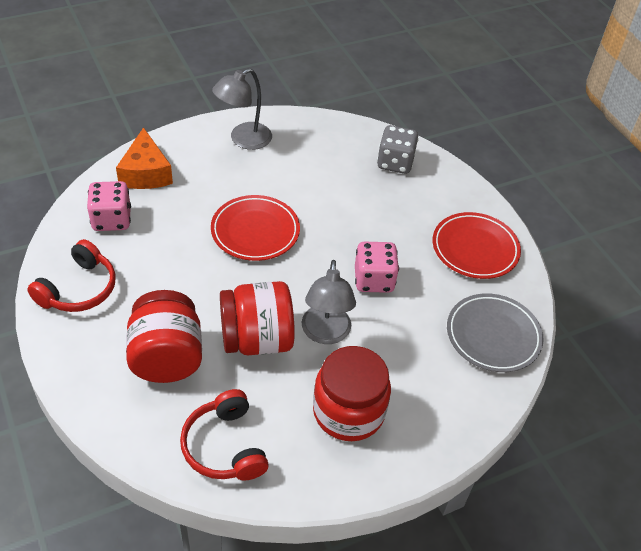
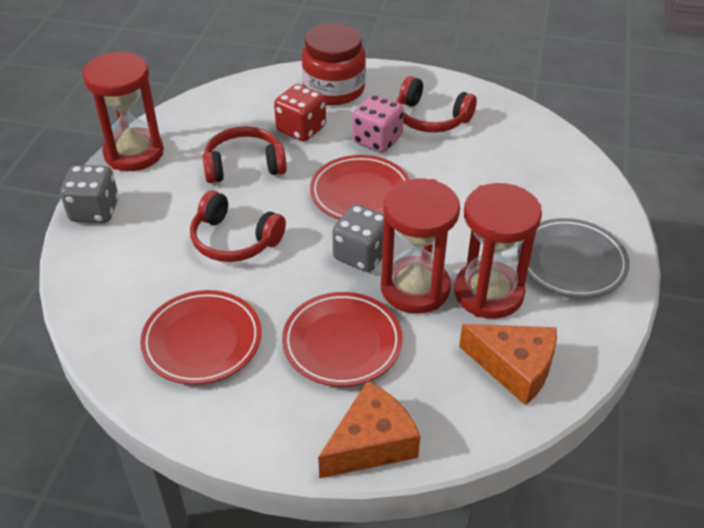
grey dice: 1 -> 2
grey lamp: 2 -> 0
orange cheese: 1 -> 2
pink dice: 2 -> 1
red dice: 0 -> 1
red headphones: 2 -> 3
red hourglass: 0 -> 3
red jar: 3 -> 1
red plate: 2 -> 3

